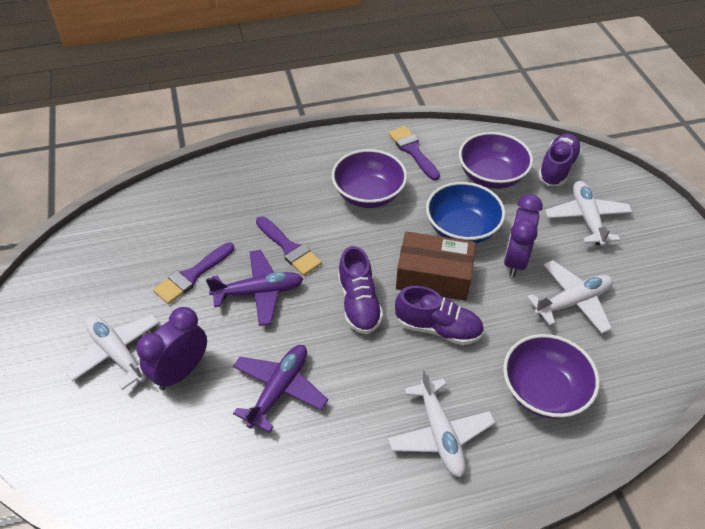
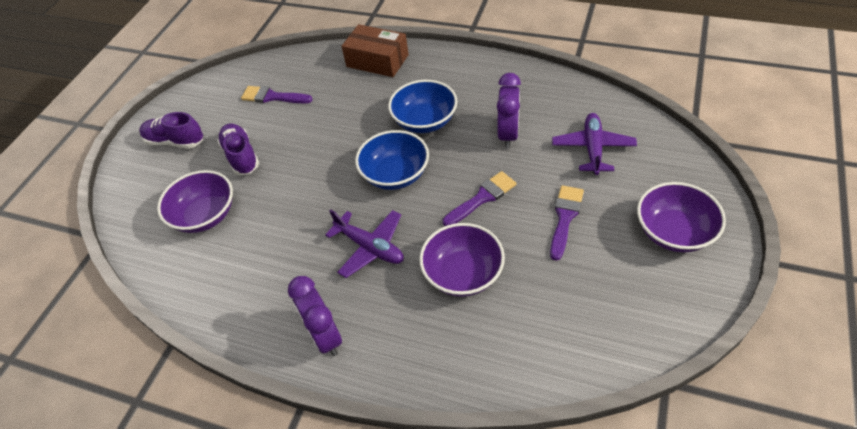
blue bowl: 1 -> 2
purple shoe: 3 -> 2
white plane: 4 -> 0

